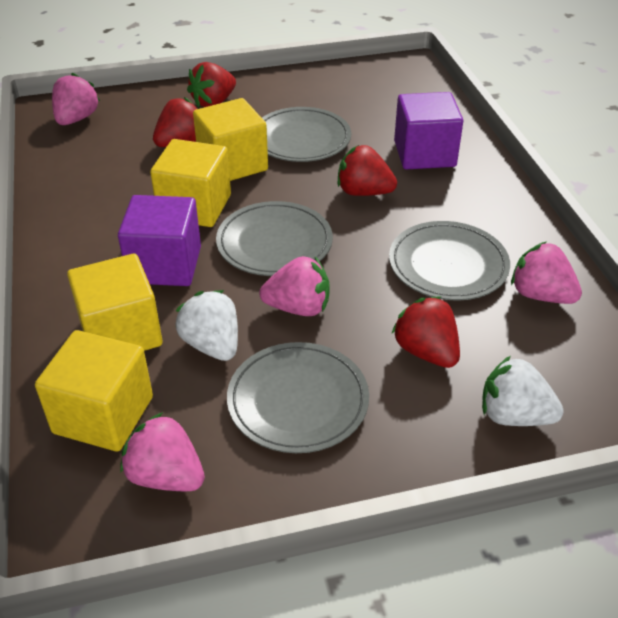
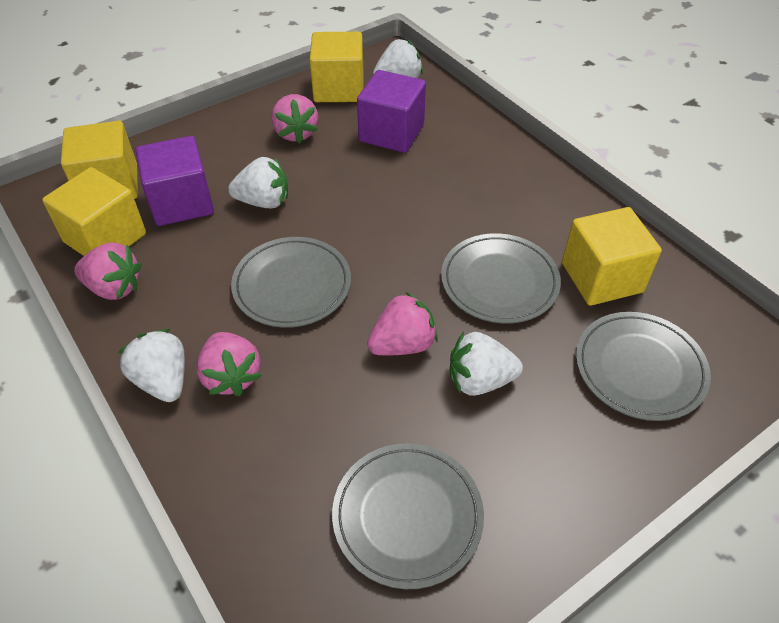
red strawberry: 4 -> 0
white strawberry: 2 -> 4

